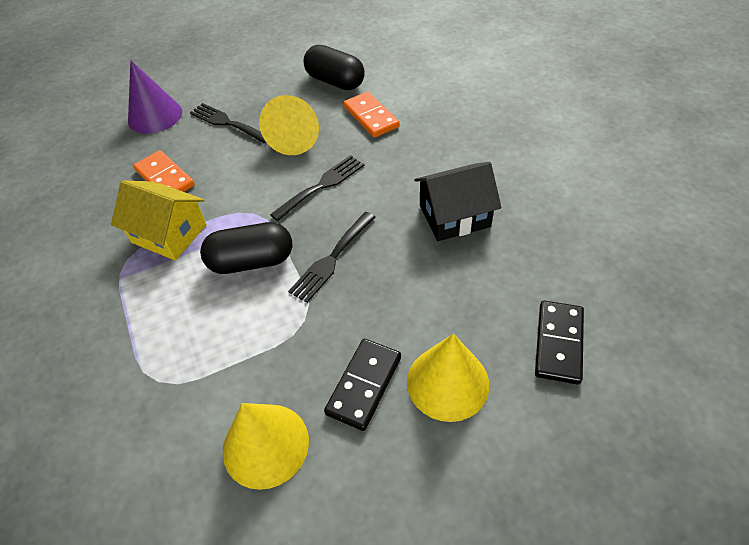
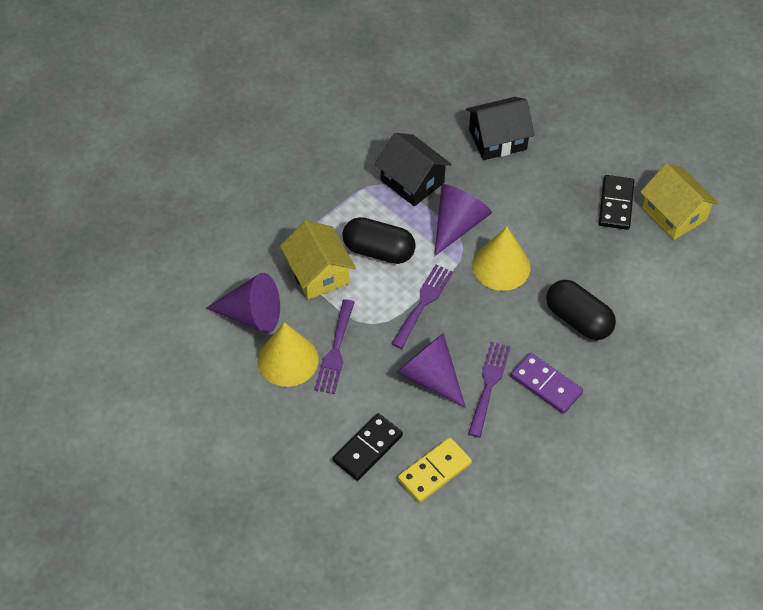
black fork: 3 -> 0
black house: 1 -> 2
orange domino: 2 -> 0
purple cone: 1 -> 3
purple domino: 0 -> 1
purple fork: 0 -> 3
yellow cone: 3 -> 2
yellow domino: 0 -> 1
yellow house: 1 -> 2

